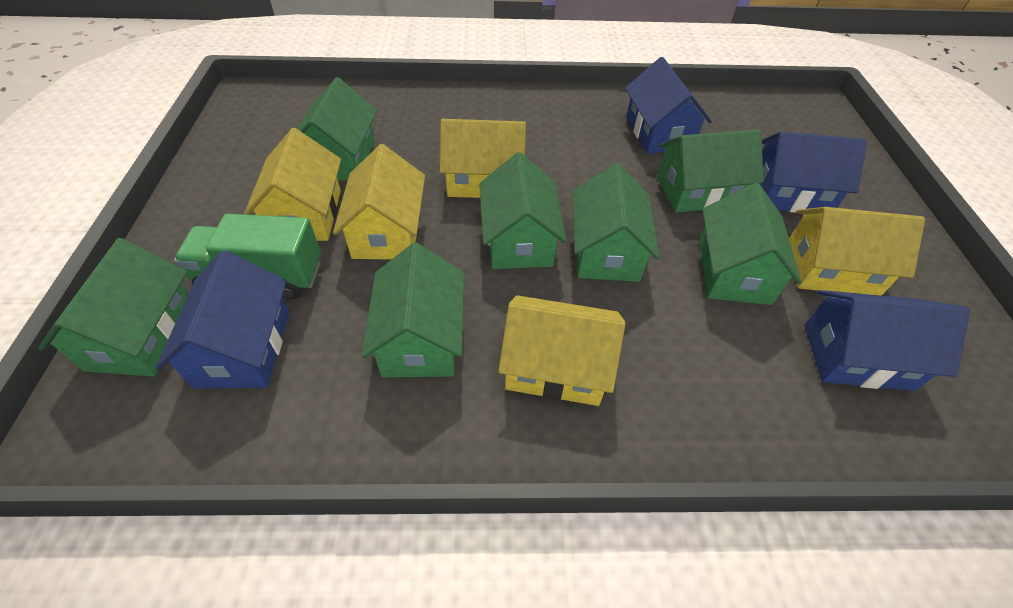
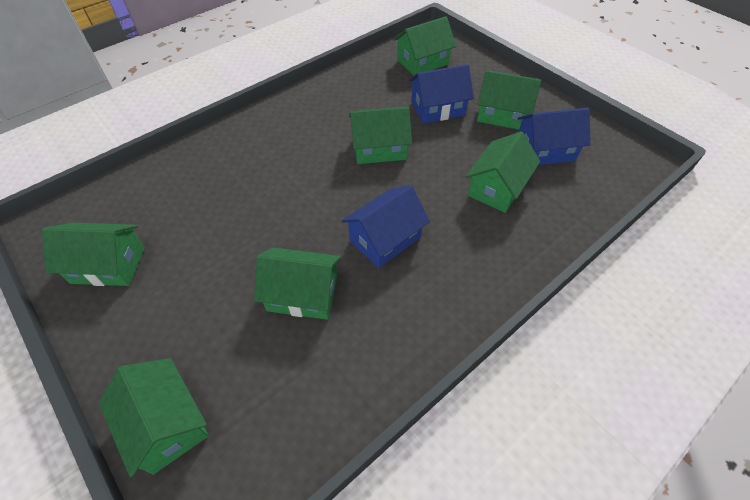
blue house: 4 -> 3
green truck: 1 -> 0
yellow house: 5 -> 0

